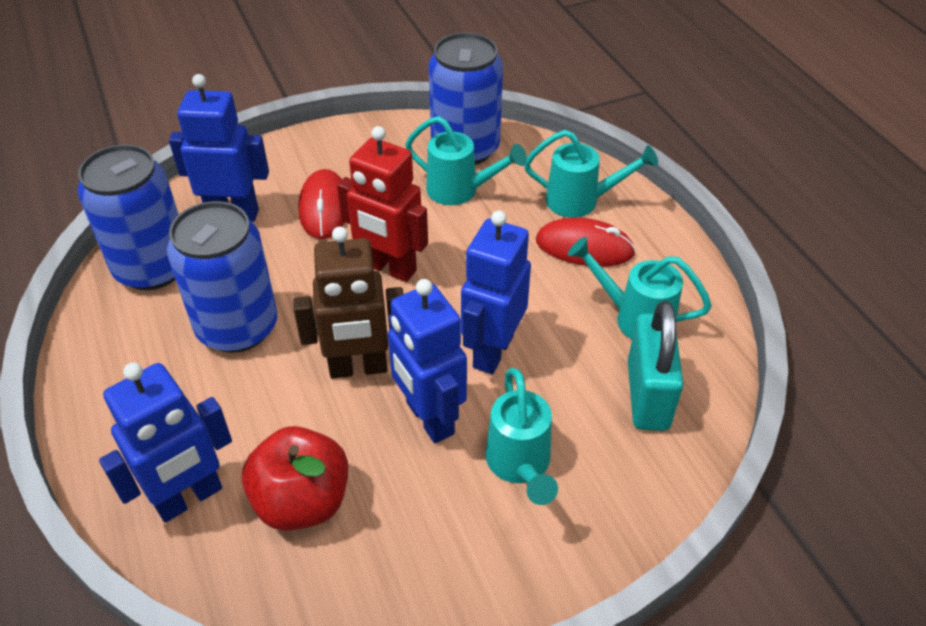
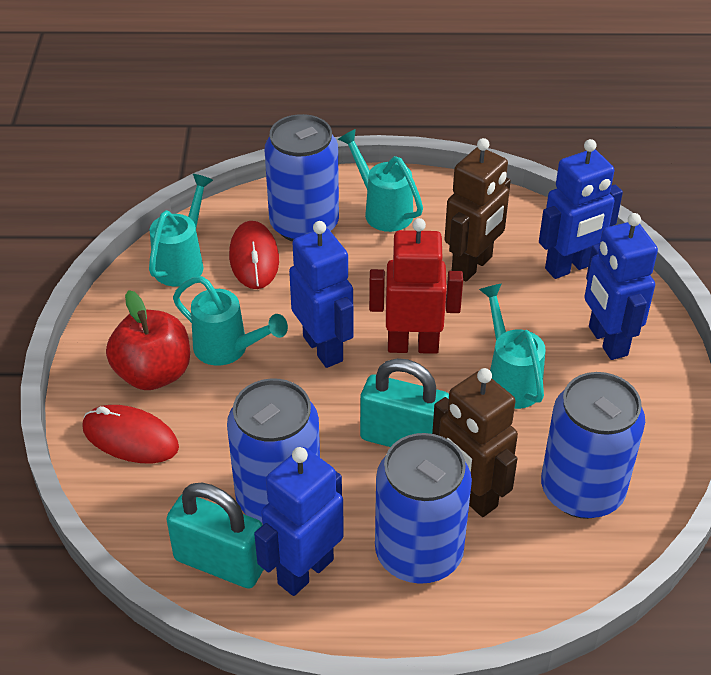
blue can: 3 -> 4
brown robot: 1 -> 2
turquoise padlock: 1 -> 2

